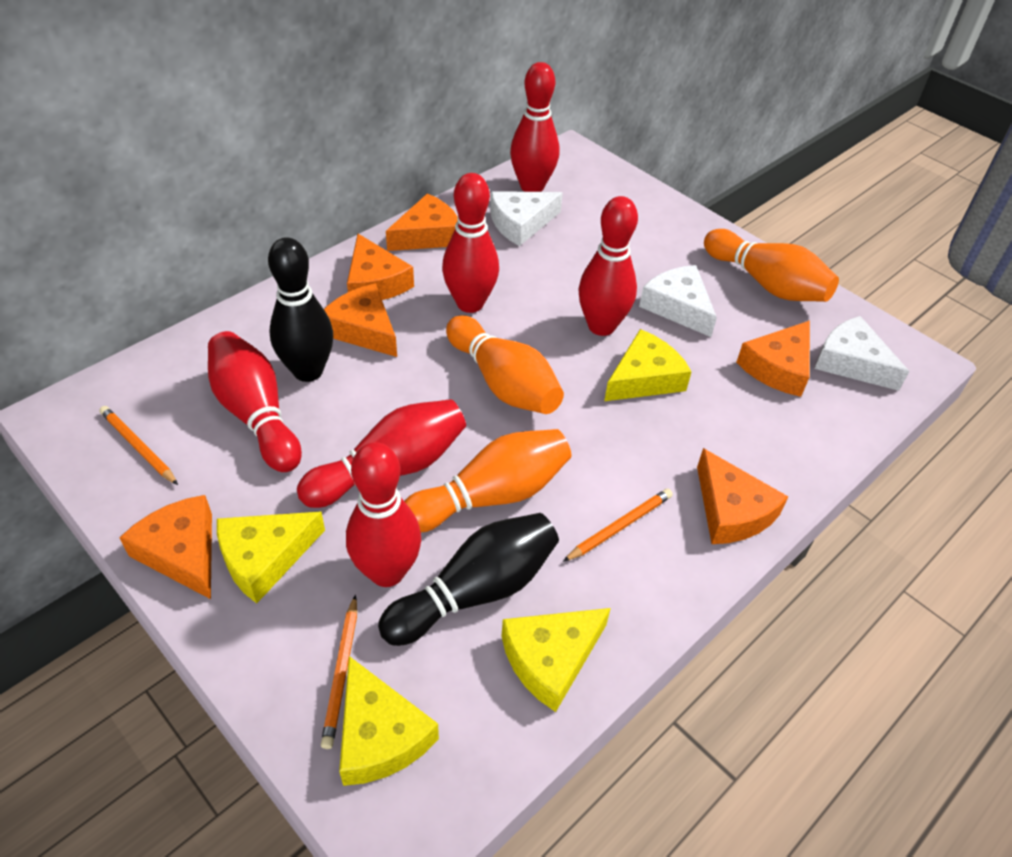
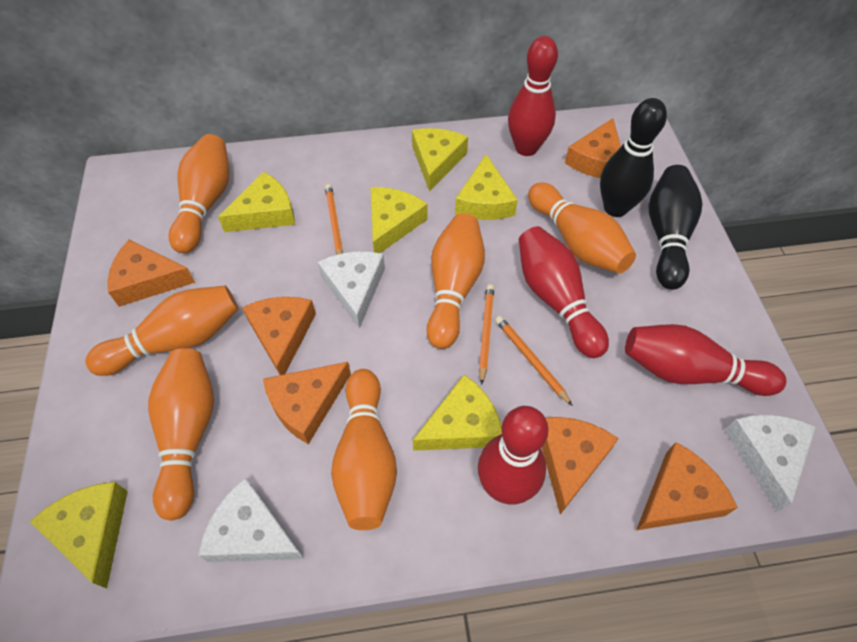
orange bowling pin: 3 -> 6
red bowling pin: 6 -> 4
yellow cheese: 4 -> 6

